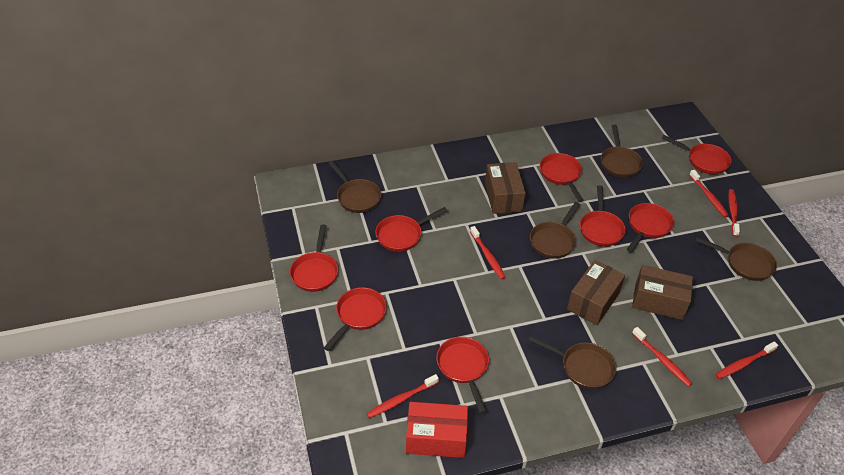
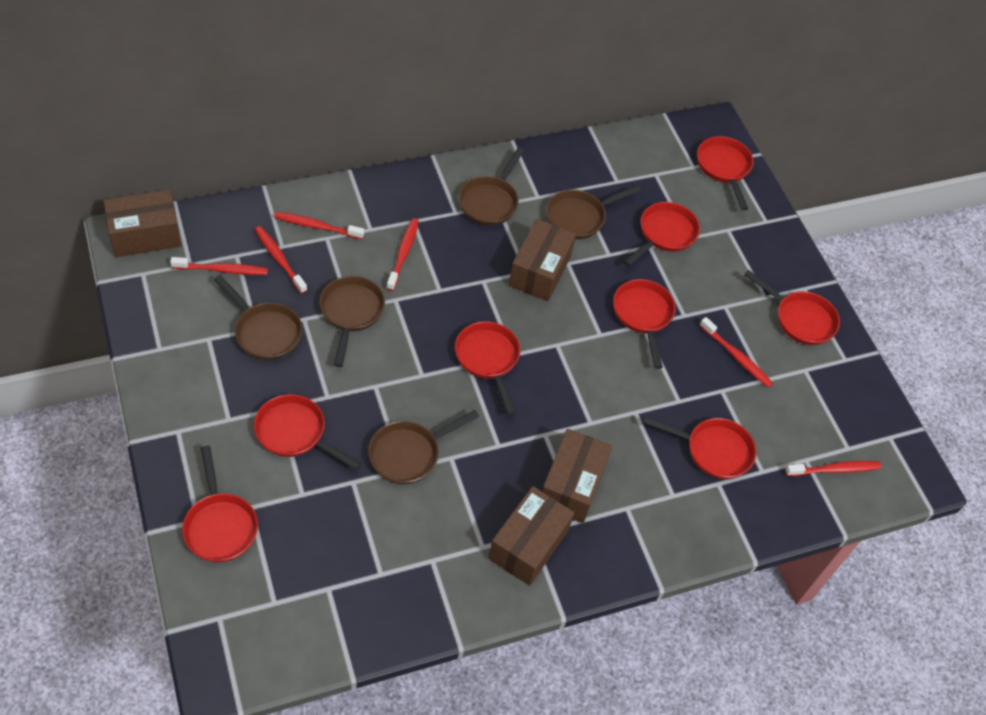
brown box: 3 -> 4
red box: 1 -> 0

